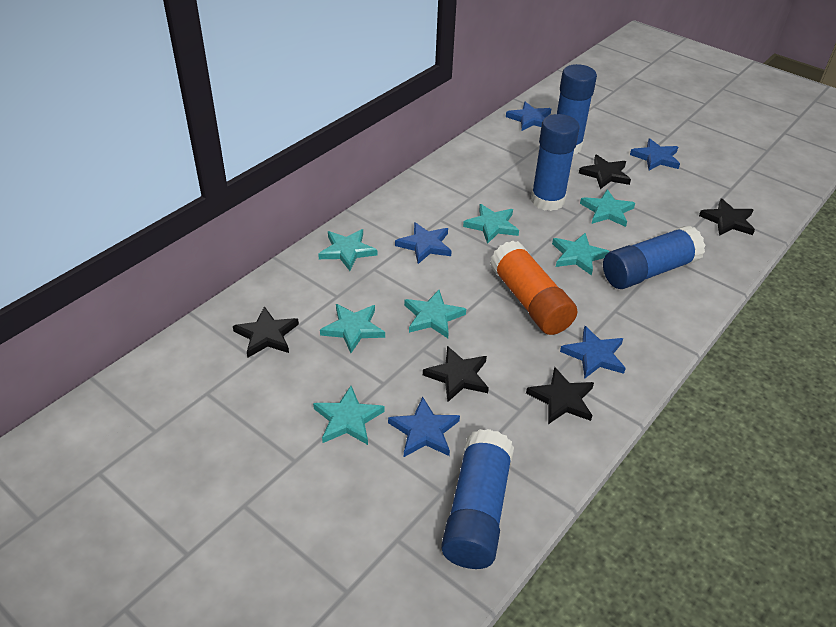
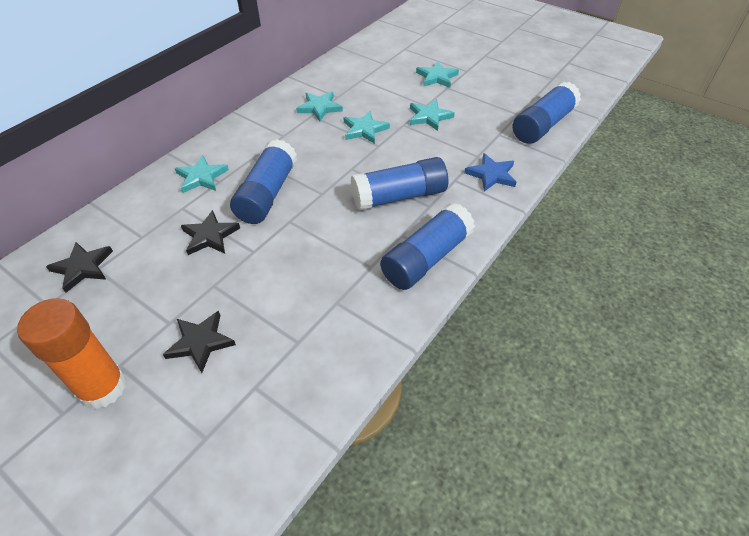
black star: 5 -> 3
blue star: 5 -> 1
turquoise star: 7 -> 5

